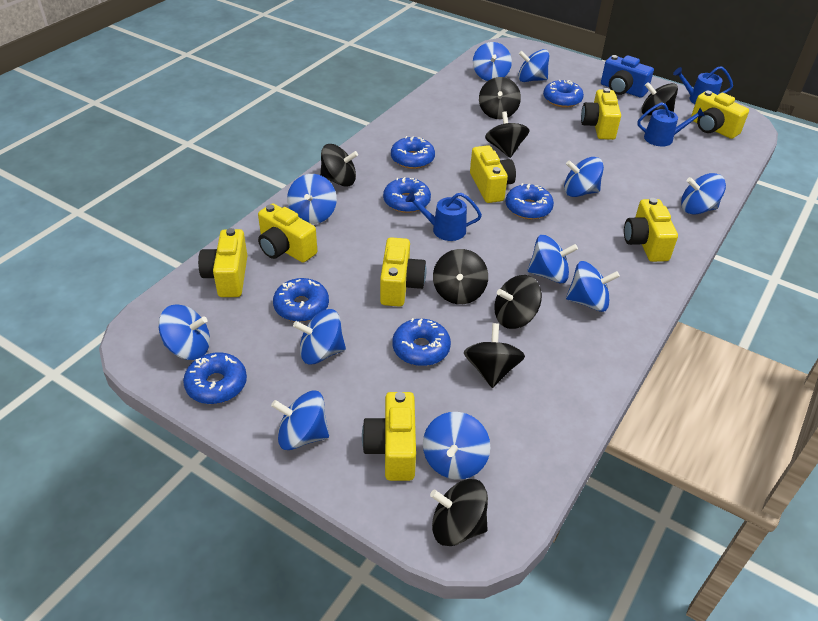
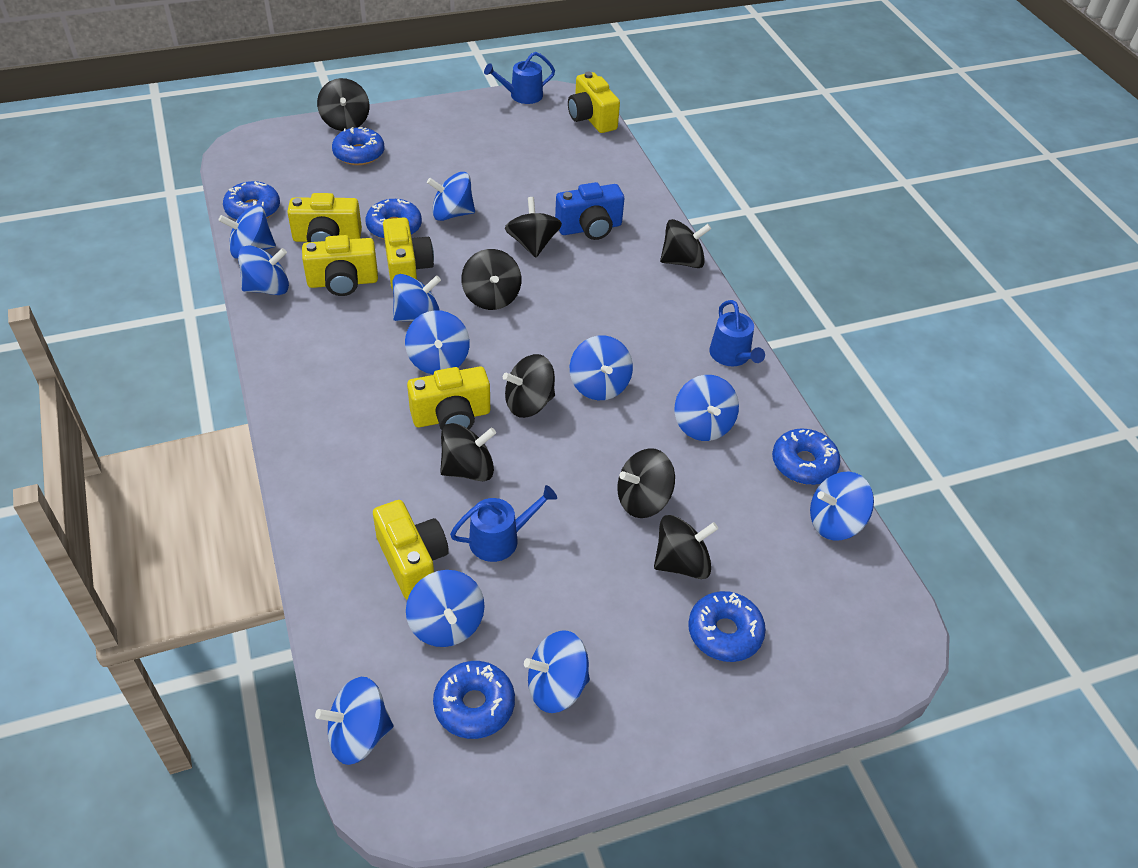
blue donut: 7 -> 6
yellow camera: 8 -> 6

